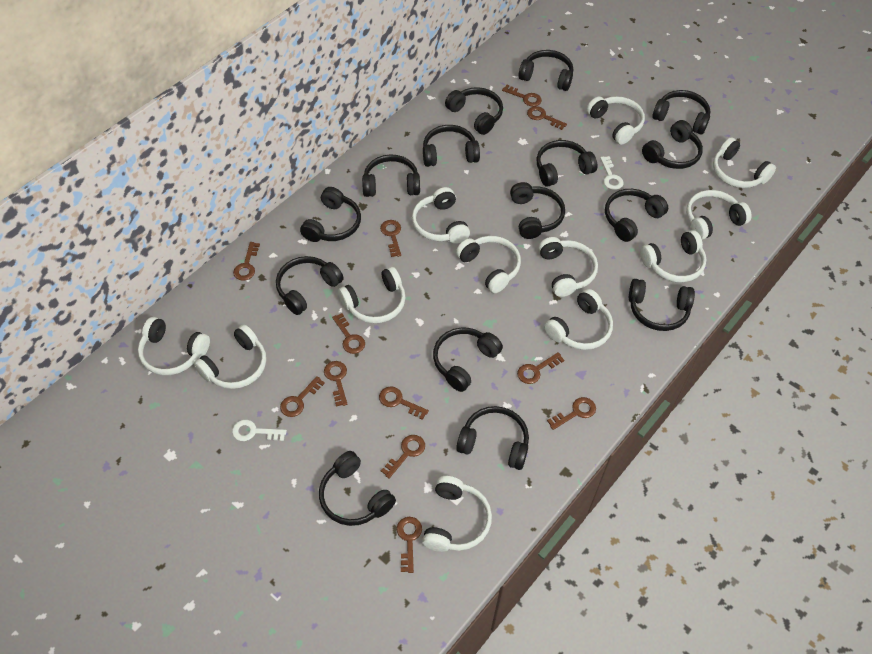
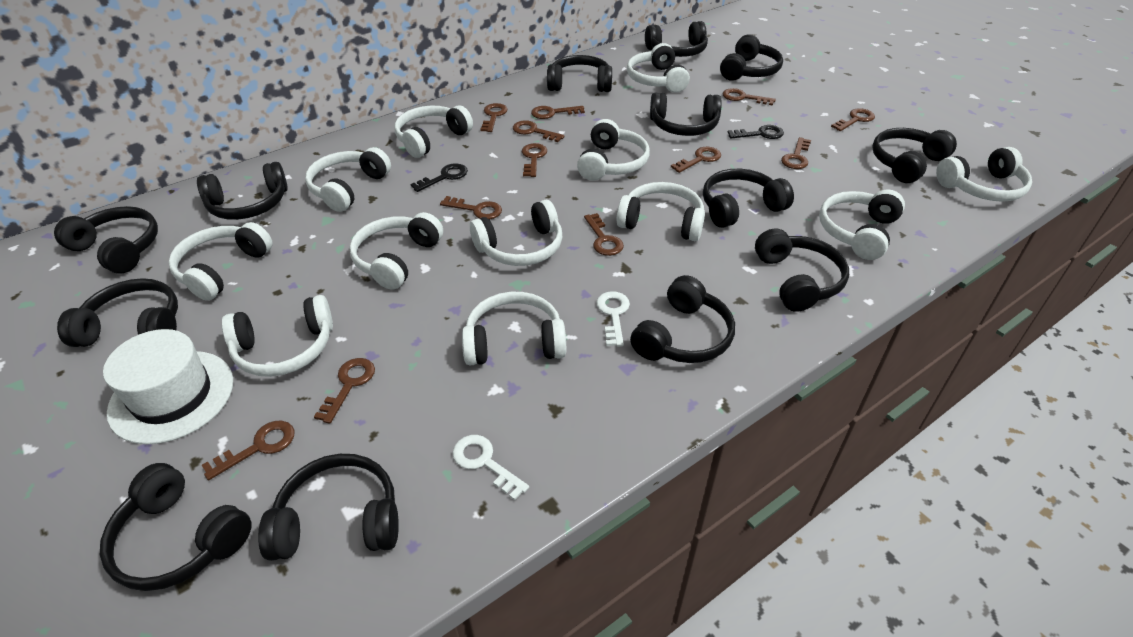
black headphones: 15 -> 13
black key: 0 -> 2
white hat: 0 -> 1

